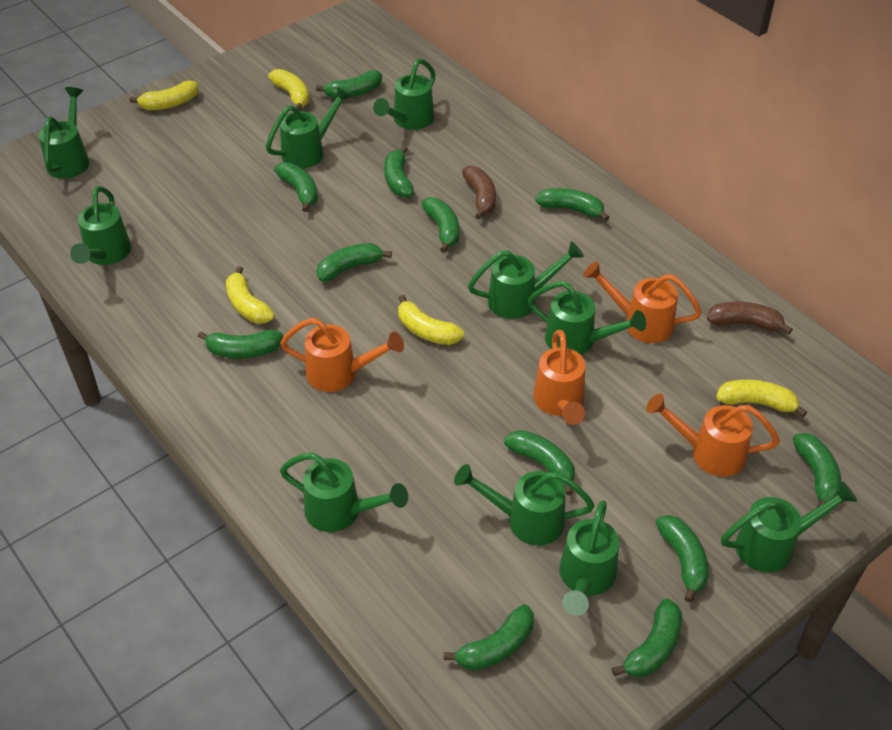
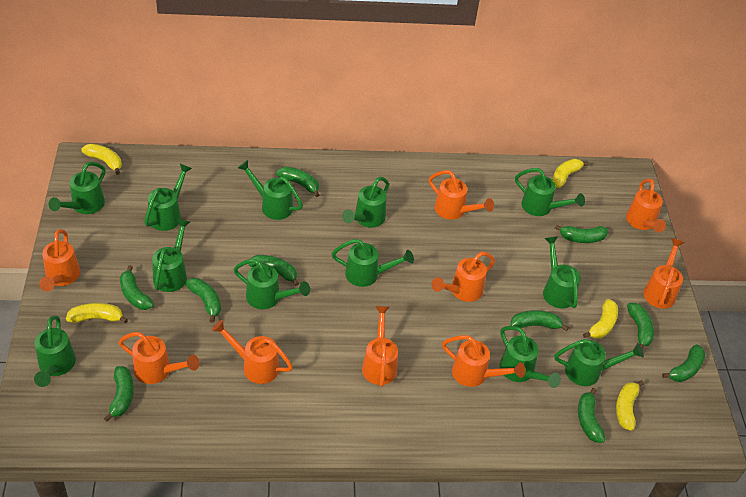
brown banana: 2 -> 0
green banana: 12 -> 10
green watering can: 10 -> 12
orange watering can: 4 -> 9

